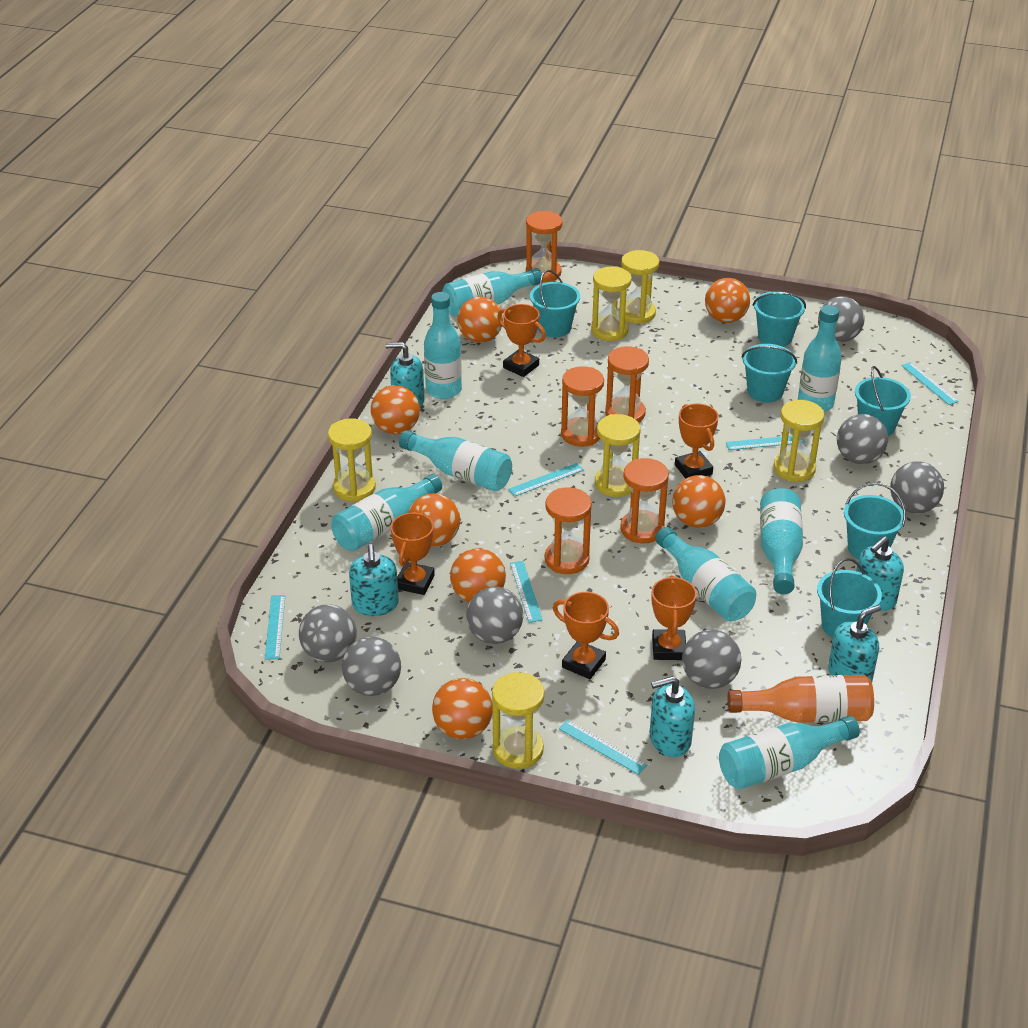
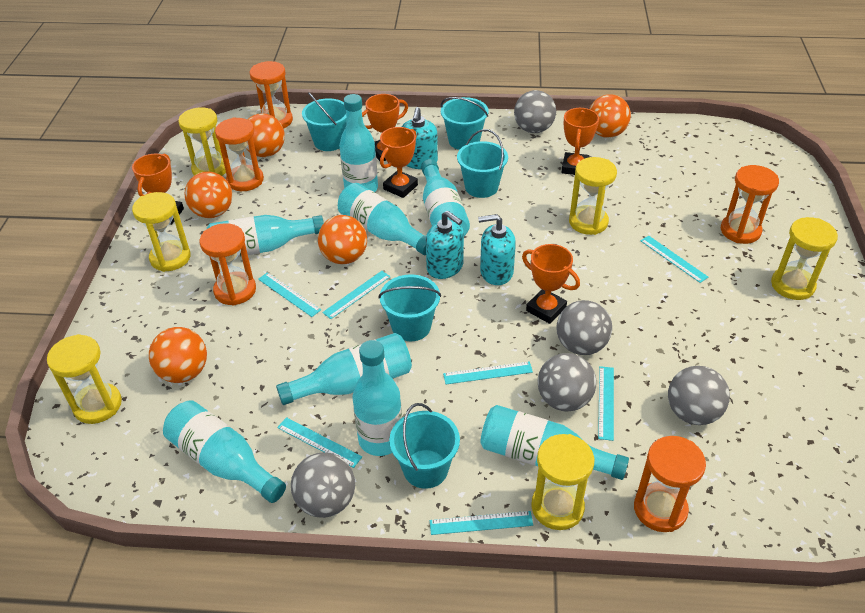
grey ball: 7 -> 5
orange ball: 7 -> 5
orange bottle: 1 -> 0
turquoise bucket: 6 -> 5
turquoise ruler: 6 -> 7
turquoise soap dispenser: 5 -> 3

